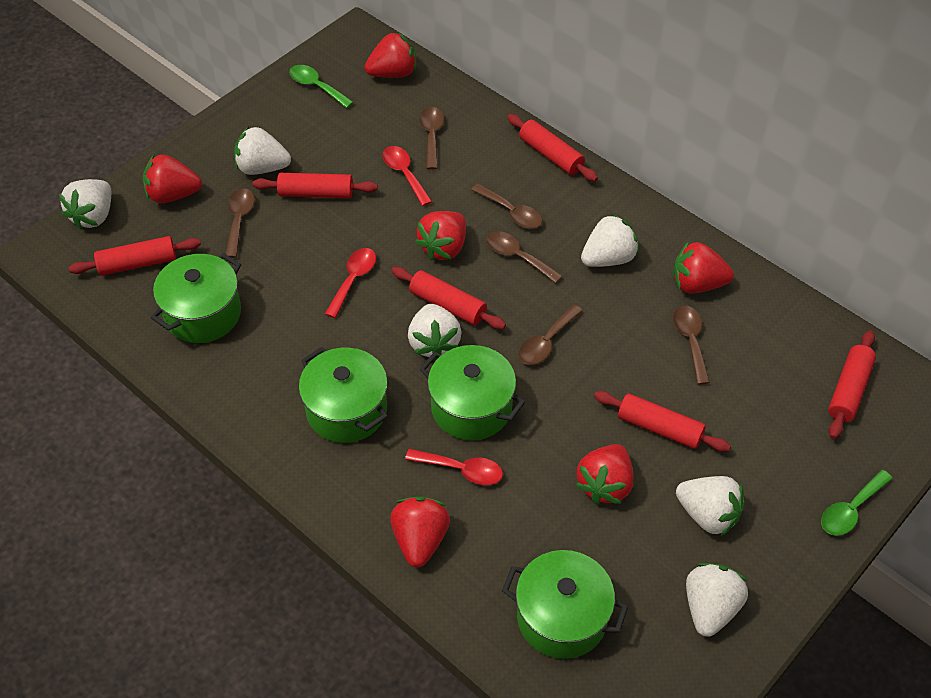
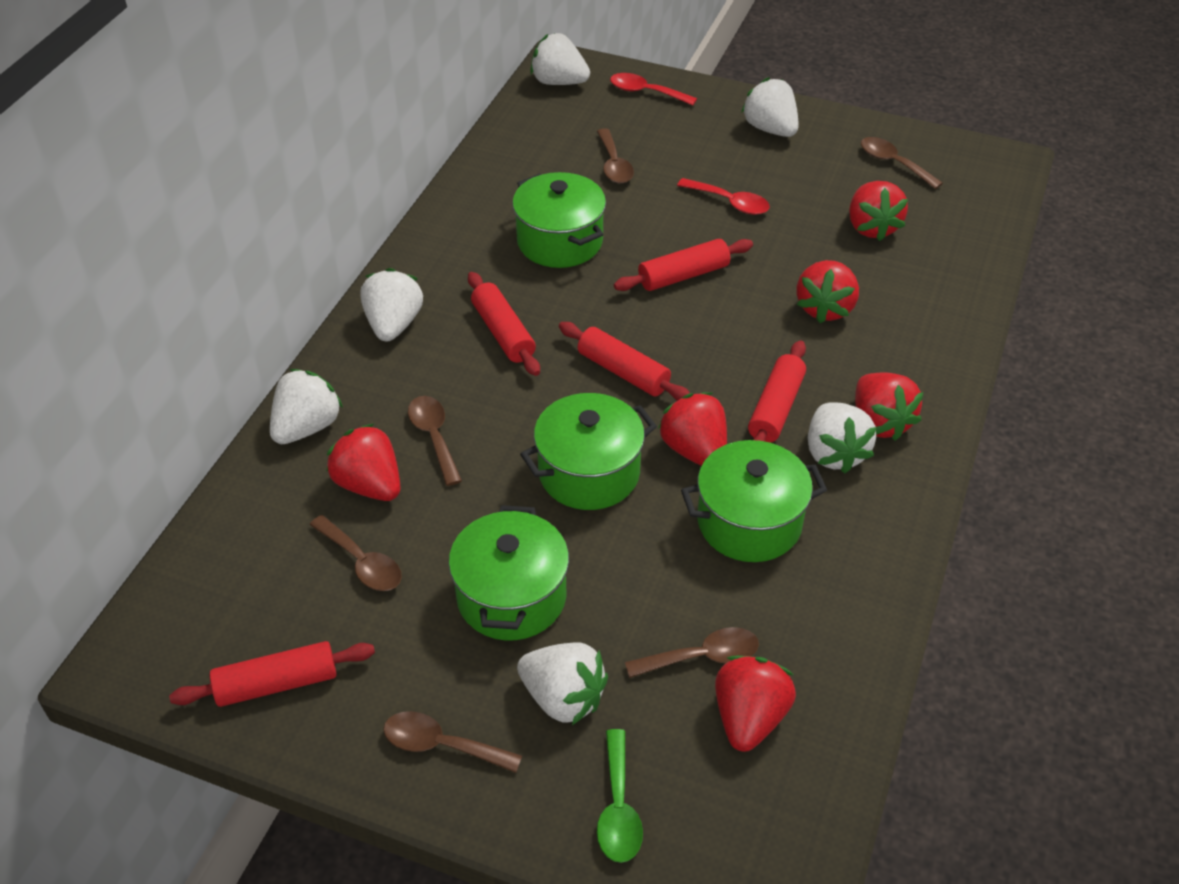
green spoon: 2 -> 1
red rolling pin: 6 -> 5
red spoon: 3 -> 2

